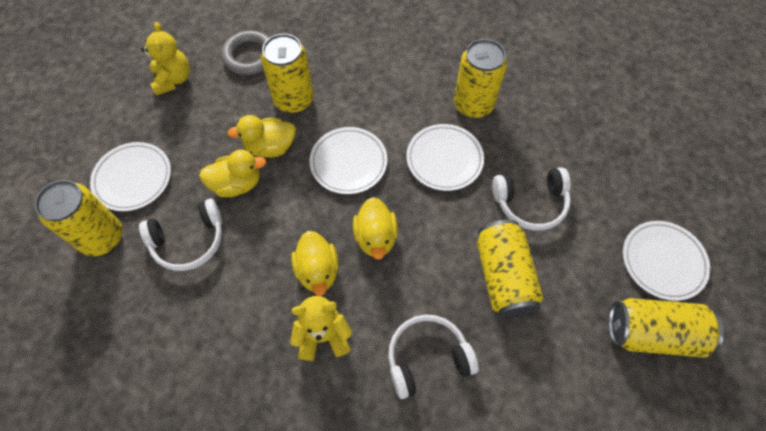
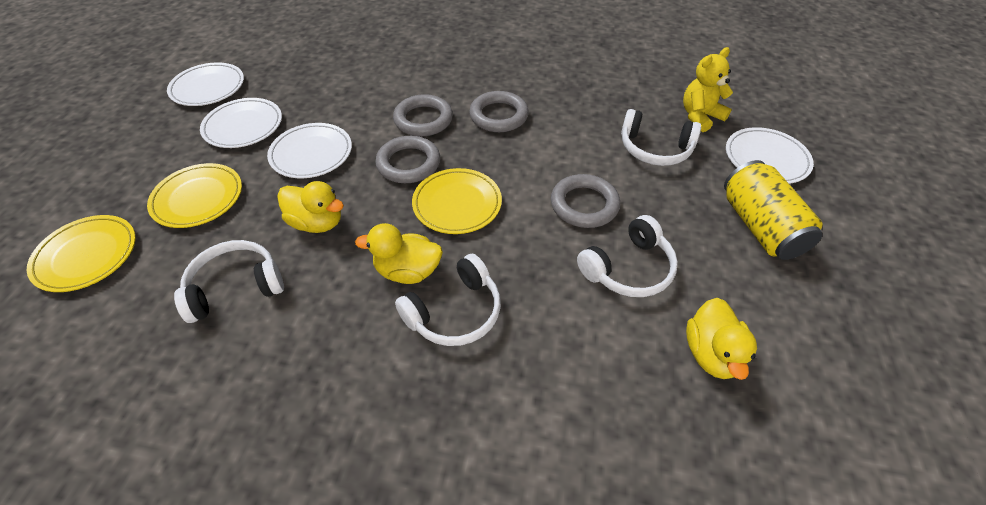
grey ring: 1 -> 4
white headphones: 3 -> 4
yellow can: 5 -> 1
yellow duck: 4 -> 3
yellow plate: 0 -> 3
yellow teddy bear: 2 -> 1

